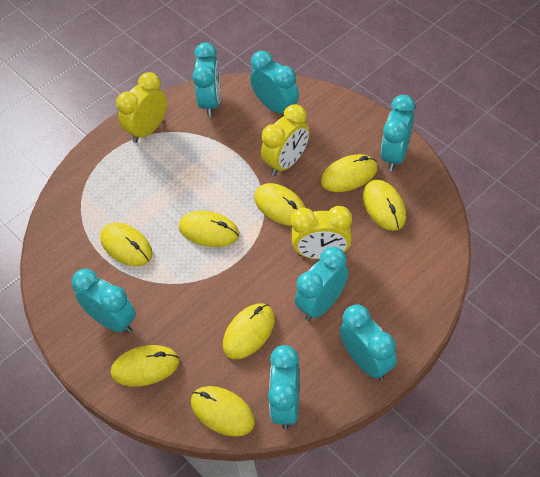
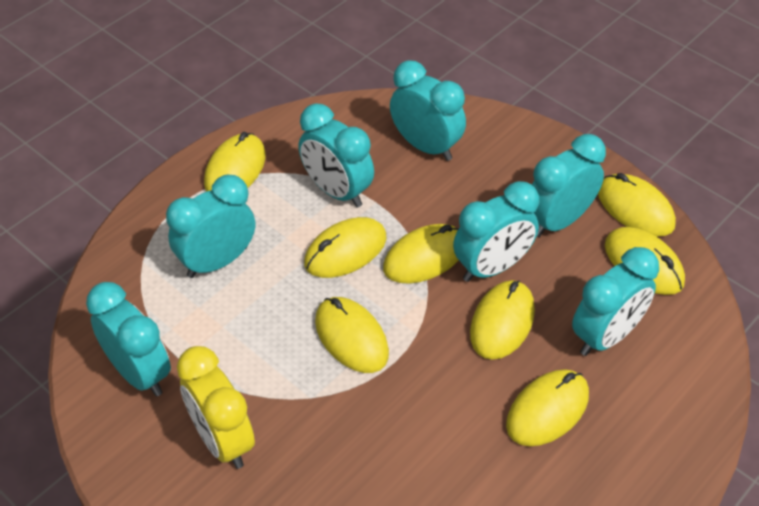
yellow clock: 3 -> 1

